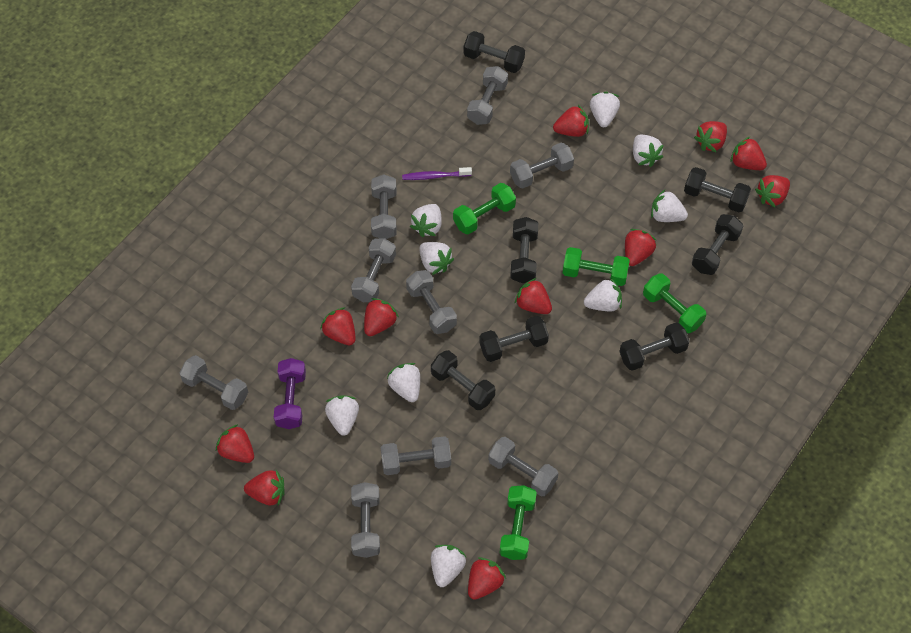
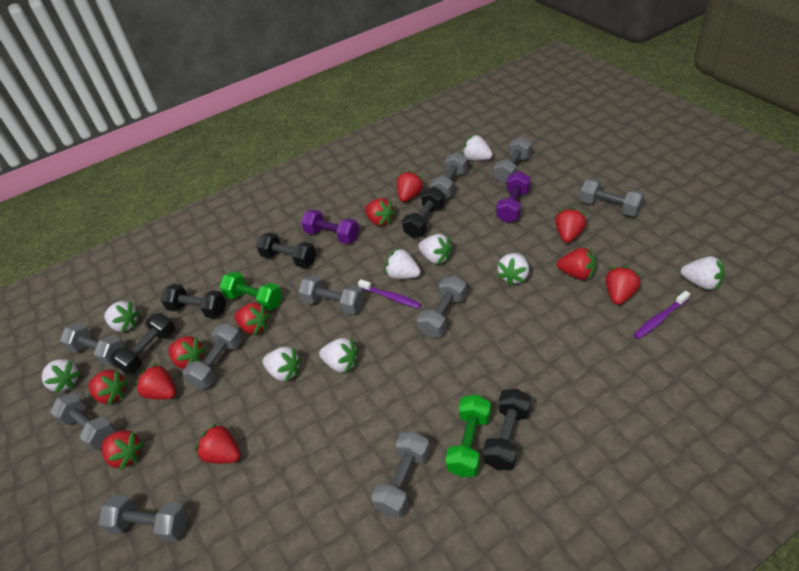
black dumbbell: 7 -> 5
green dumbbell: 4 -> 2
grey dumbbell: 9 -> 10
purple dumbbell: 1 -> 2
purple toothbrush: 1 -> 2

